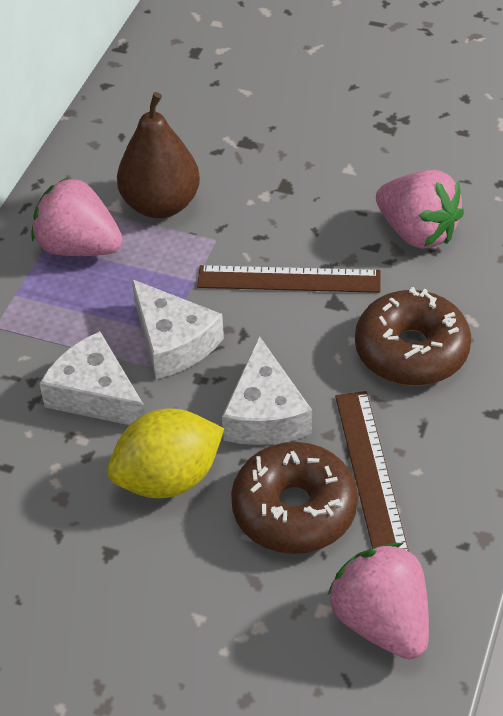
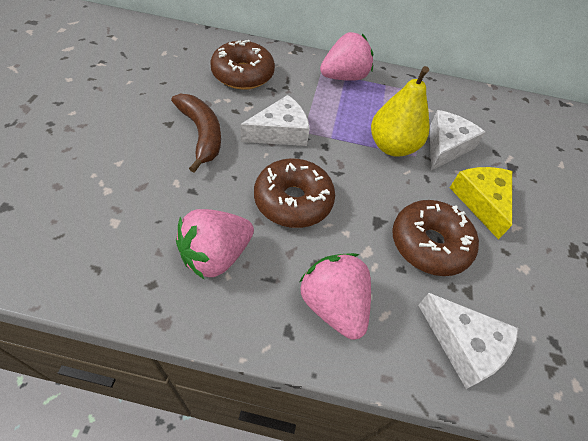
brown banana: 0 -> 1
brown donut: 2 -> 3
brown pear: 1 -> 0
brown ruler: 2 -> 0
yellow cheese: 0 -> 1
yellow lemon: 1 -> 0
yellow pear: 0 -> 1

